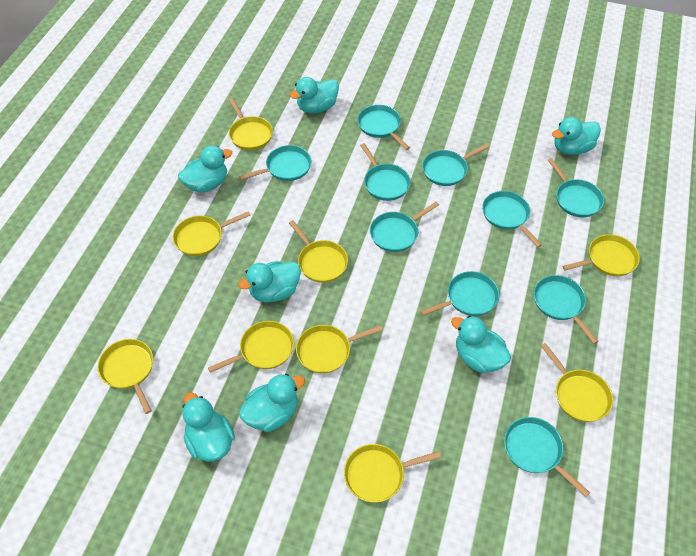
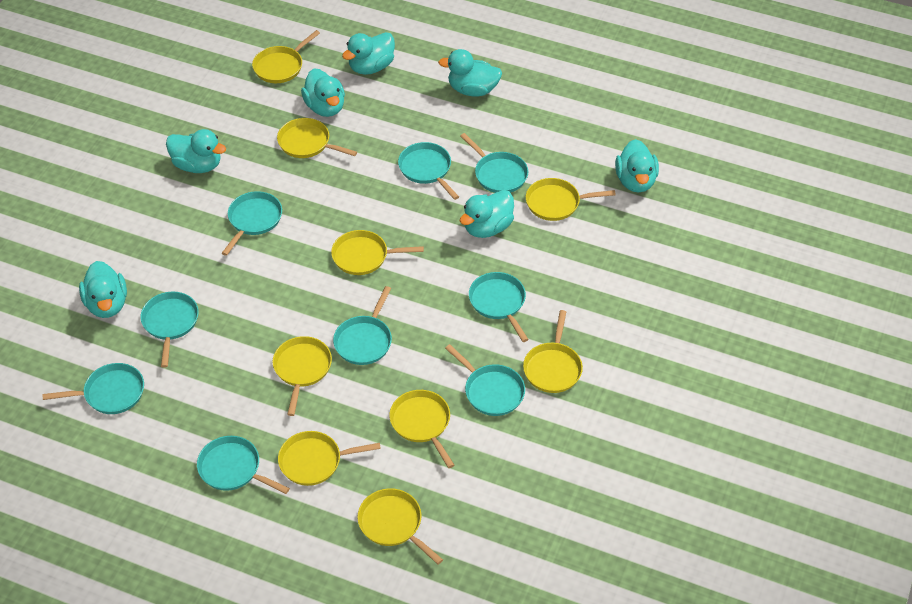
turquoise pan: 10 -> 9

